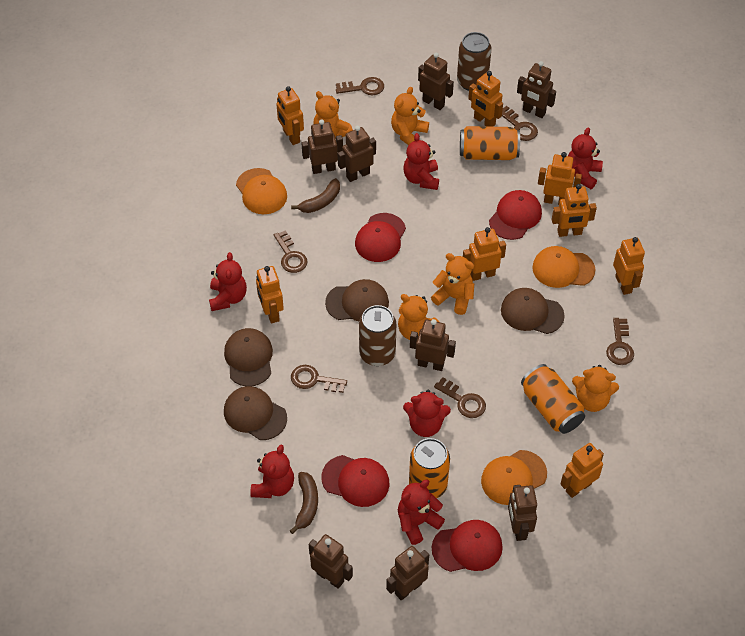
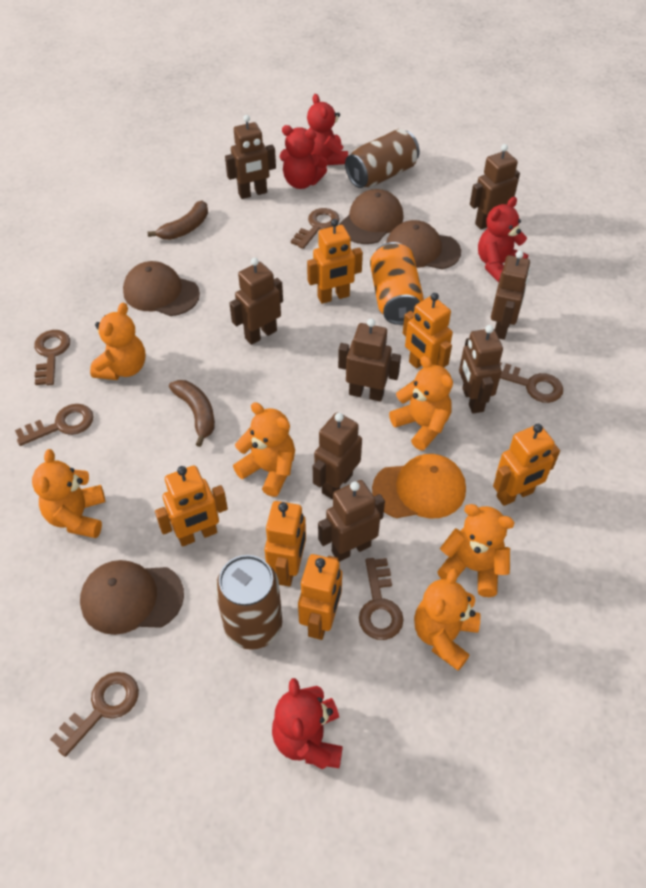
orange can: 3 -> 1
orange cap: 3 -> 1
orange robot: 8 -> 6
orange teddy bear: 5 -> 6
red cap: 4 -> 0
red teddy bear: 6 -> 4

